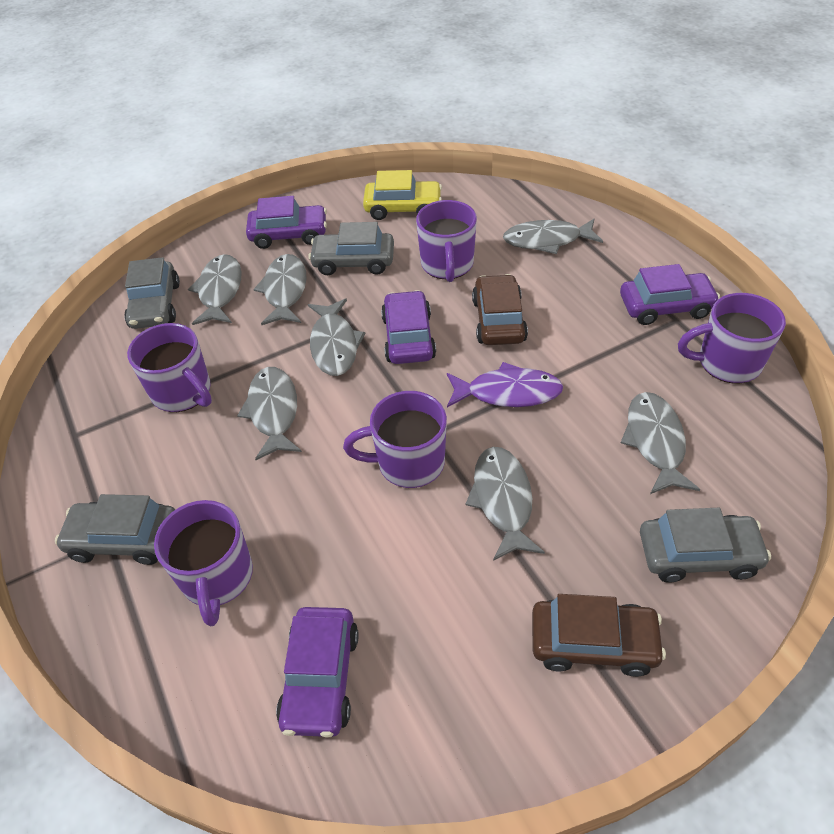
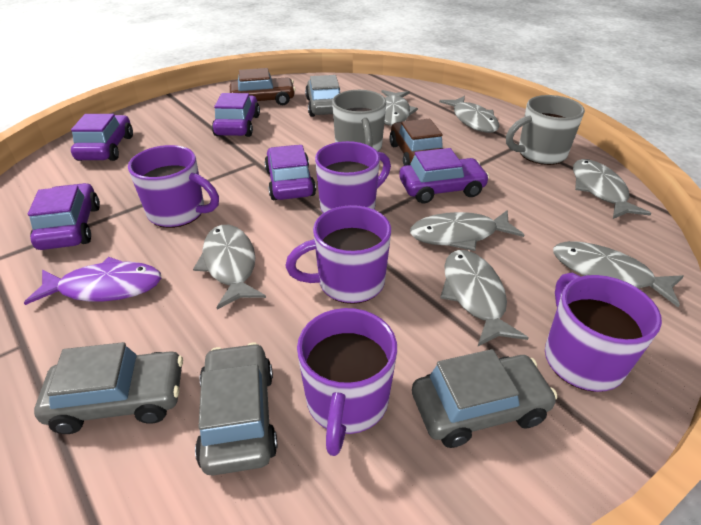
grey mug: 0 -> 2
purple car: 4 -> 5
yellow car: 1 -> 0

